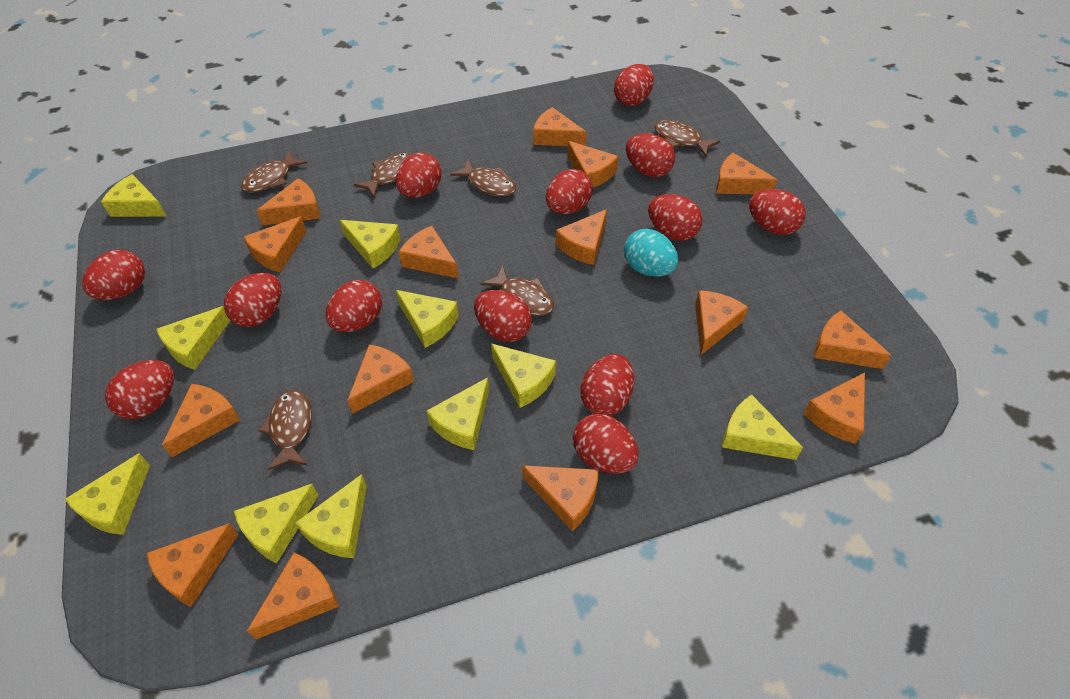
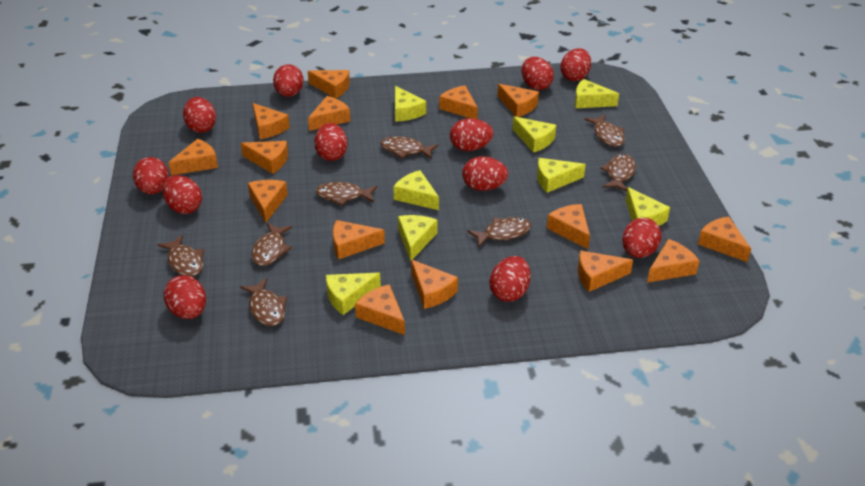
brown fish: 6 -> 8
red egg: 13 -> 12
turquoise egg: 1 -> 0
yellow cheese: 10 -> 8

